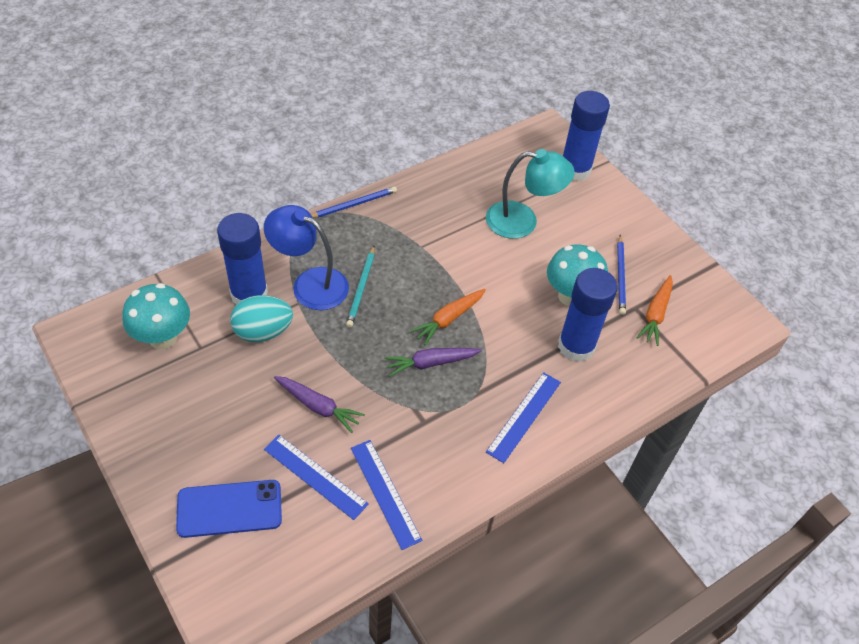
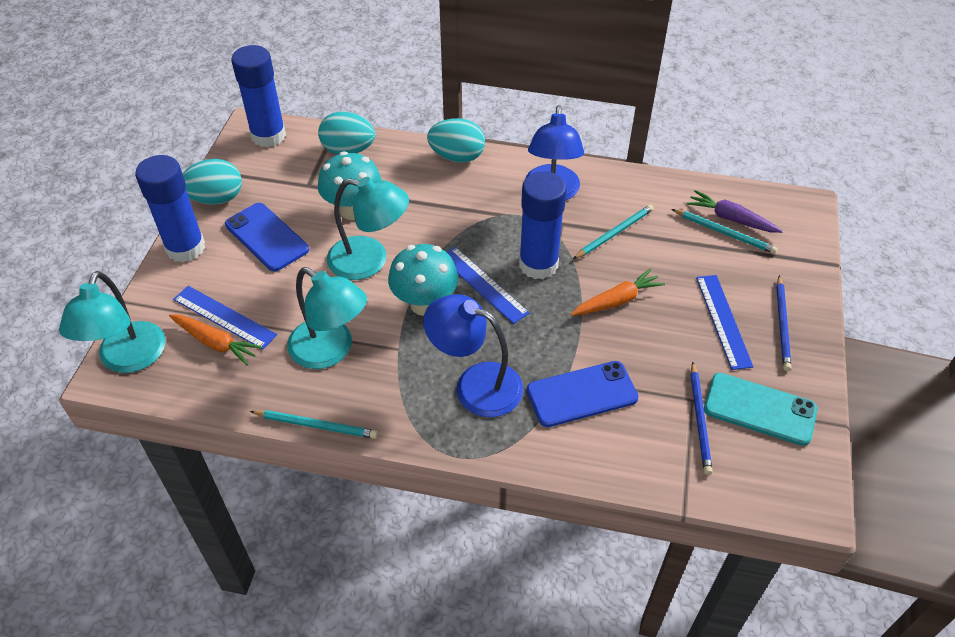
blue lamp: 1 -> 2
blue phone: 1 -> 2
purple carrot: 2 -> 1
turquoise egg: 1 -> 3
turquoise lamp: 1 -> 3
turquoise pencil: 1 -> 3
turquoise phone: 0 -> 1

